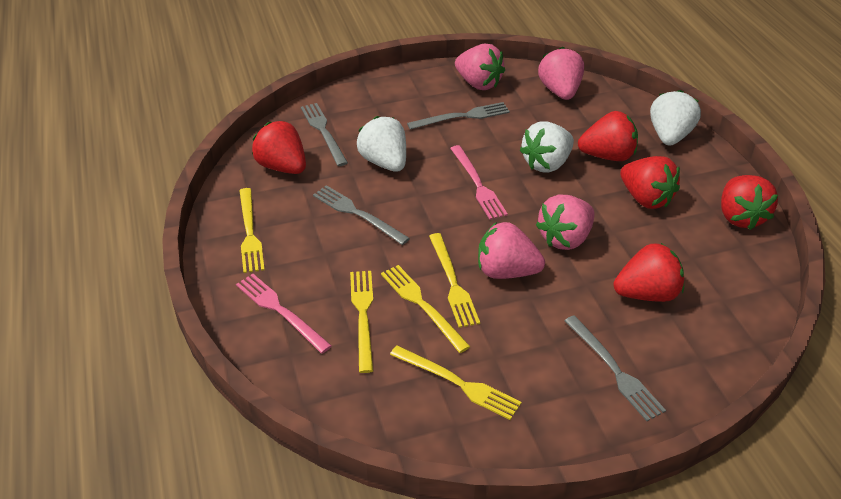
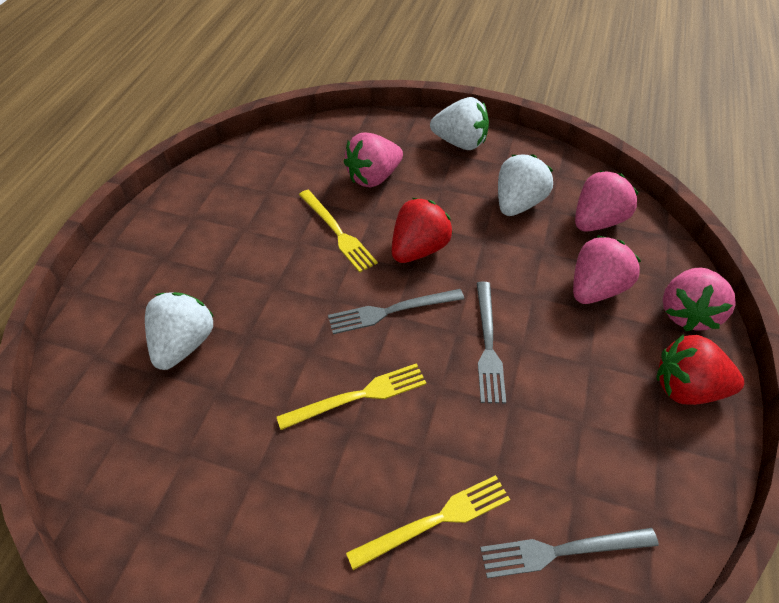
grey fork: 4 -> 3
pink fork: 2 -> 0
red strawberry: 5 -> 2
yellow fork: 5 -> 3

